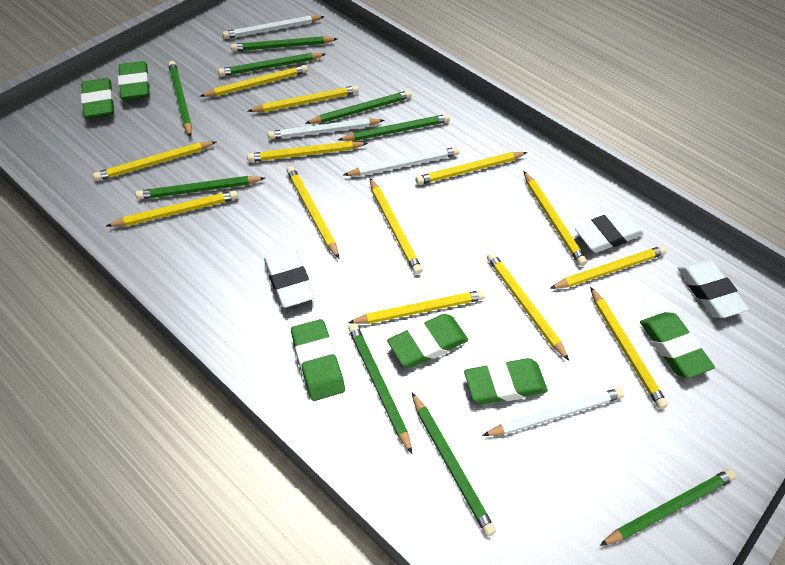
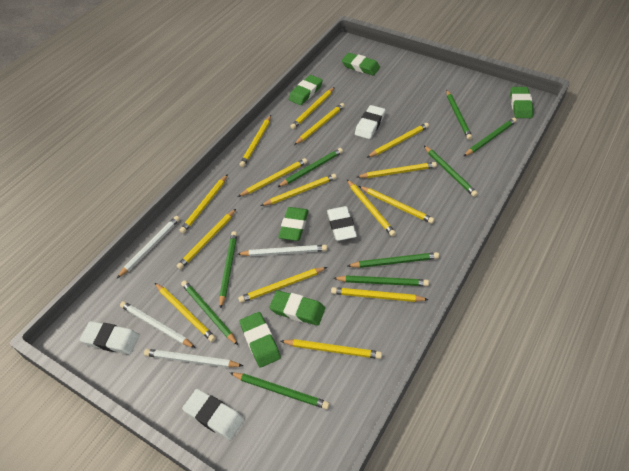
white eraser: 3 -> 4
yellow pencil: 13 -> 15

